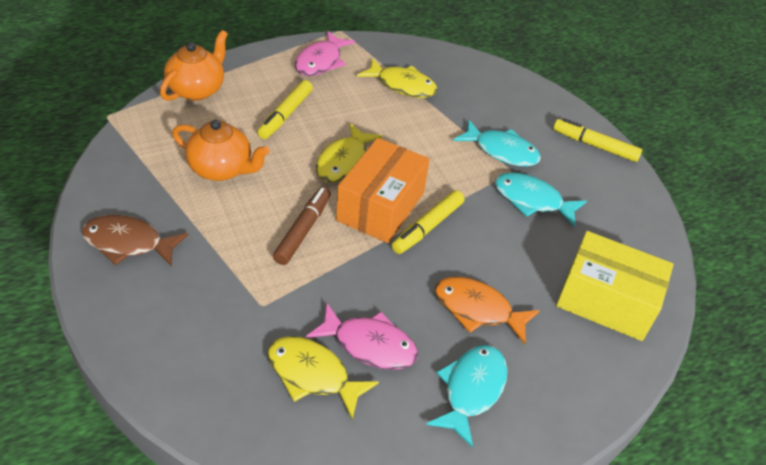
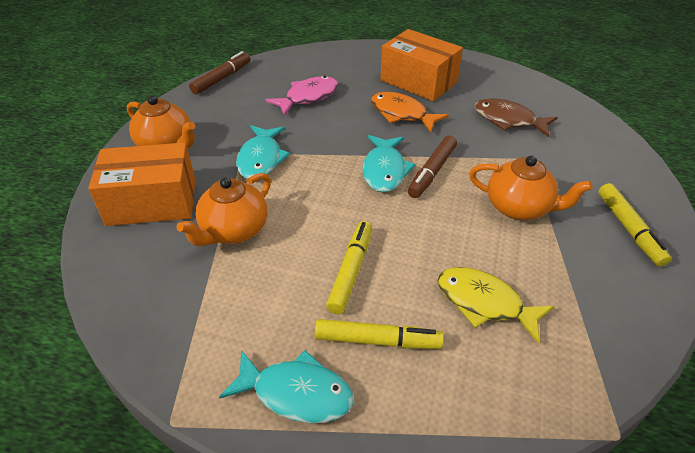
brown marker: 1 -> 2
orange box: 1 -> 2
orange teapot: 2 -> 3
pink fish: 2 -> 1
yellow box: 1 -> 0
yellow fish: 3 -> 1

